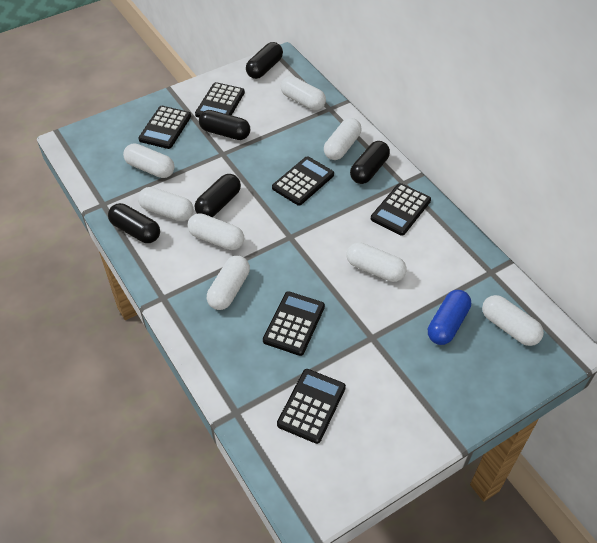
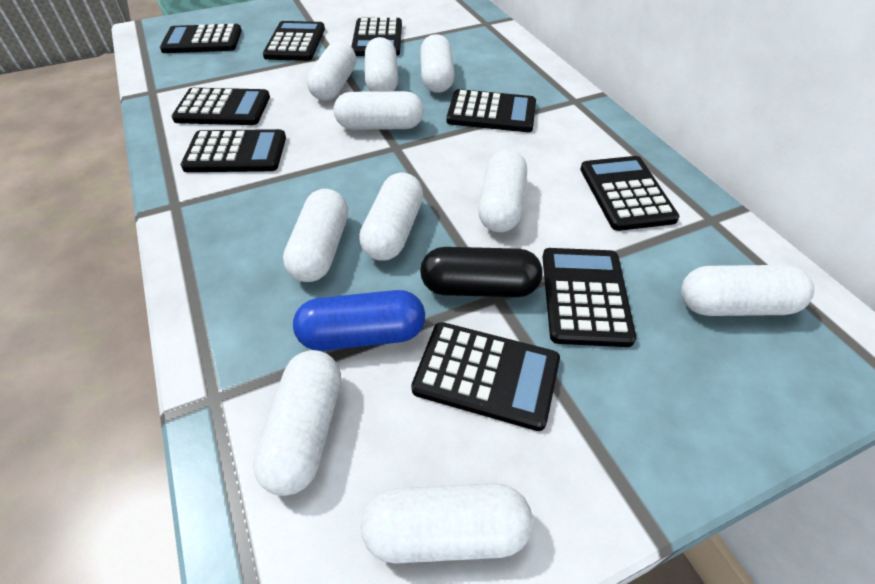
black calculator: 6 -> 9
black capsule: 5 -> 1
white capsule: 8 -> 10

